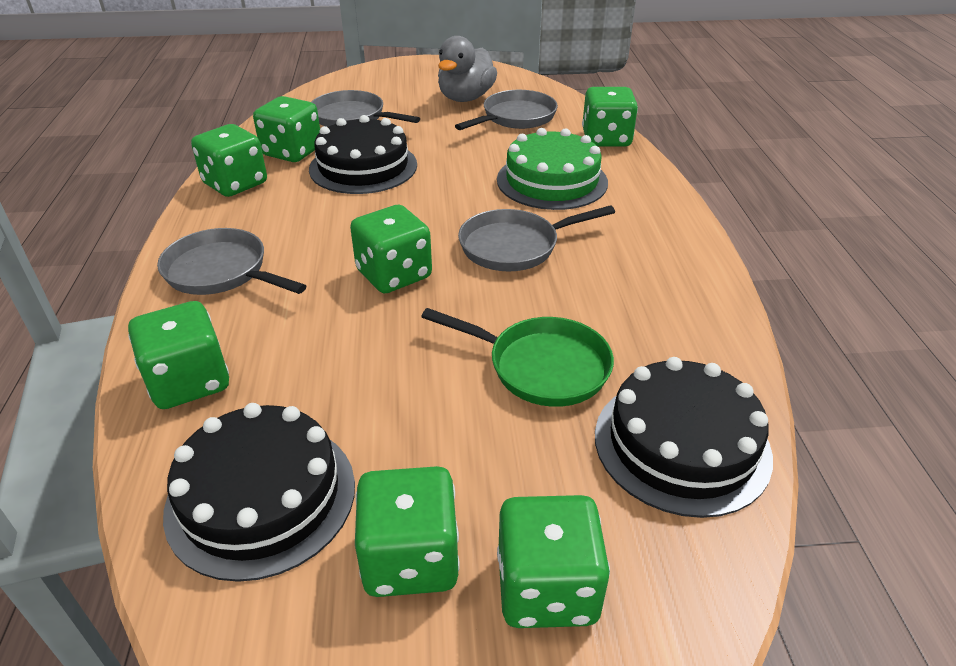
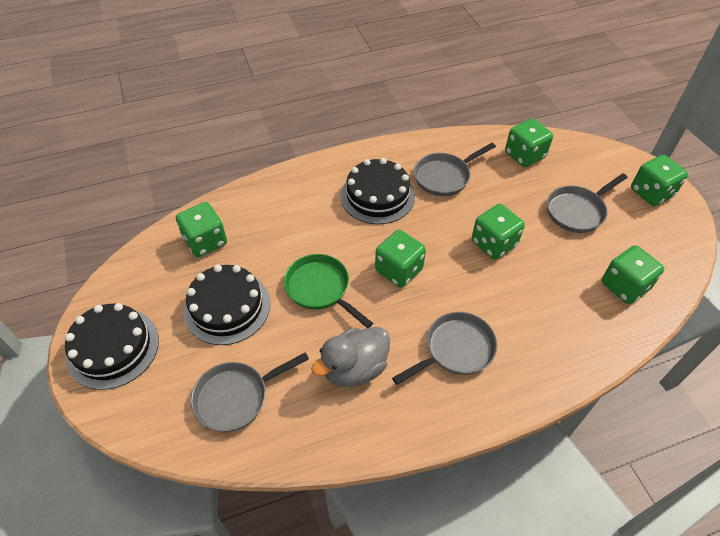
green cake: 1 -> 0
green dice: 7 -> 6

